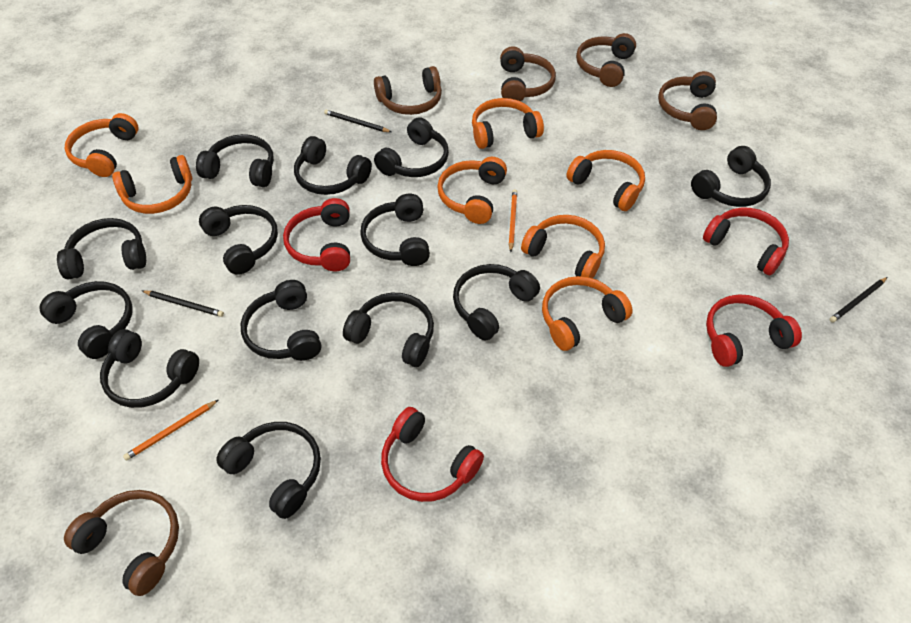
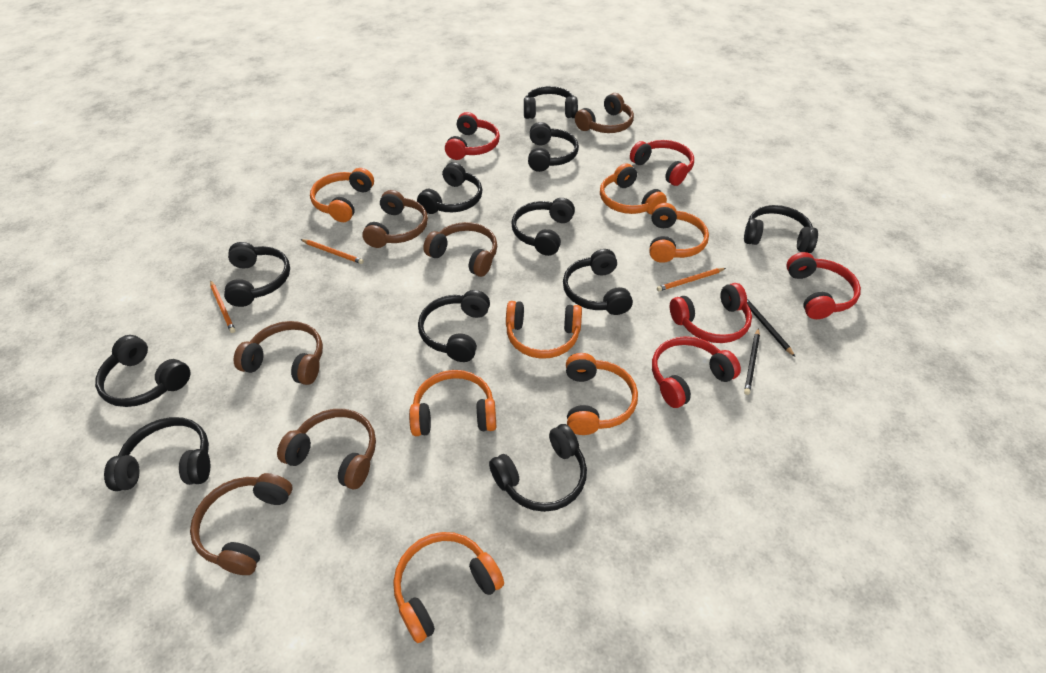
black headphones: 13 -> 11
black pencil: 3 -> 2
brown headphones: 5 -> 6
orange pencil: 2 -> 3
red headphones: 4 -> 5

